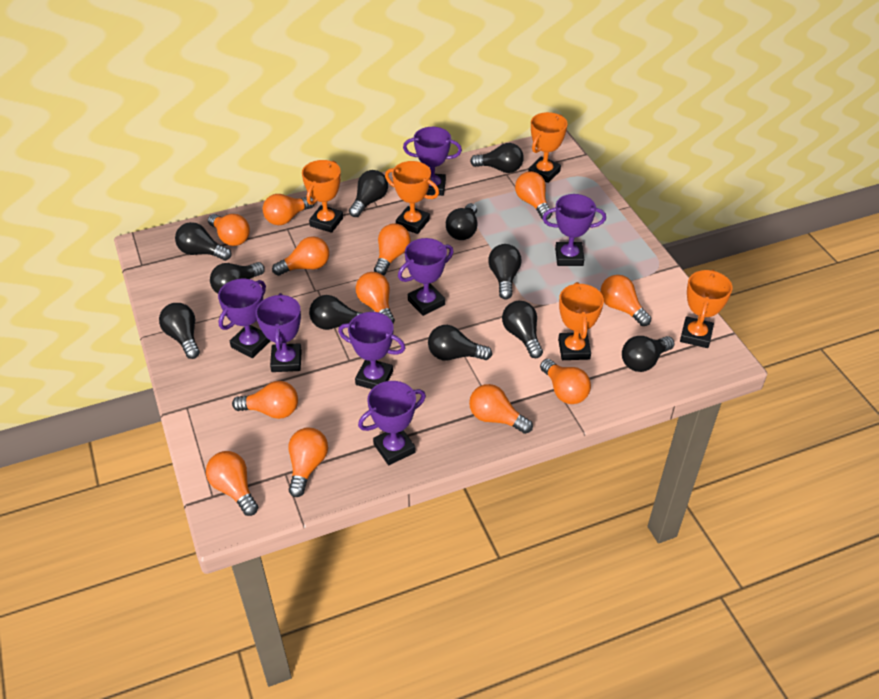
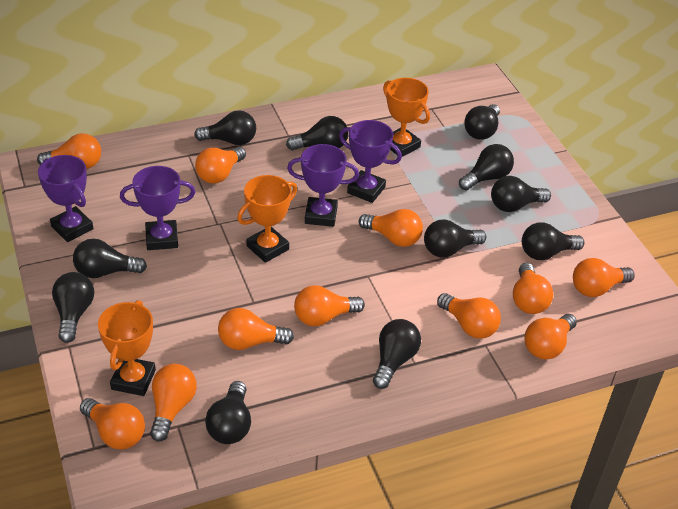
orange light bulb: 12 -> 11
orange trophy: 5 -> 3
purple trophy: 7 -> 4

